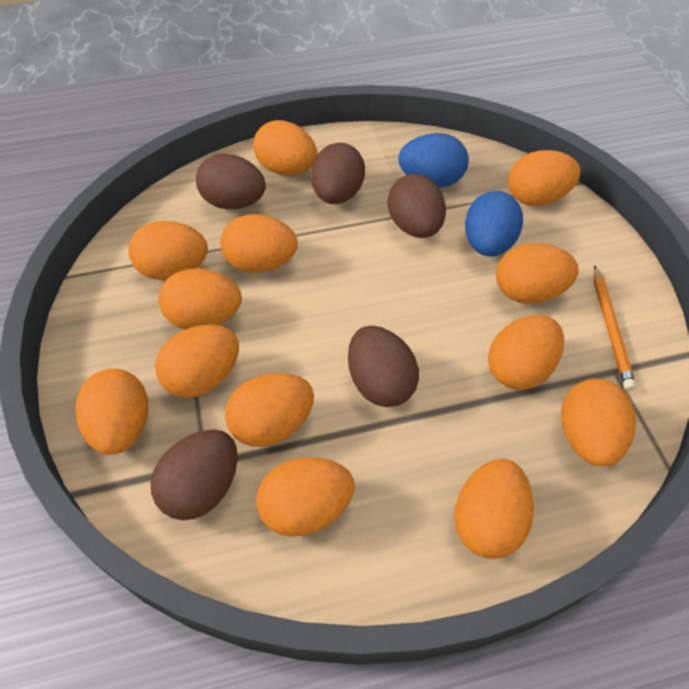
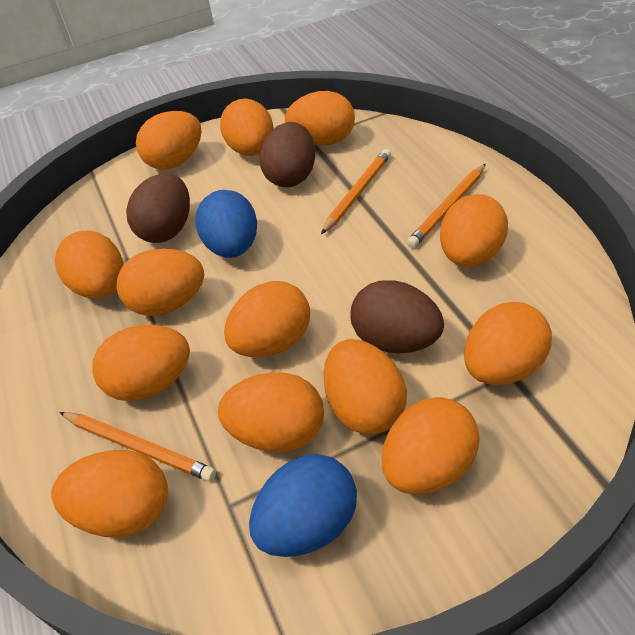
brown egg: 5 -> 3
orange pencil: 1 -> 3

